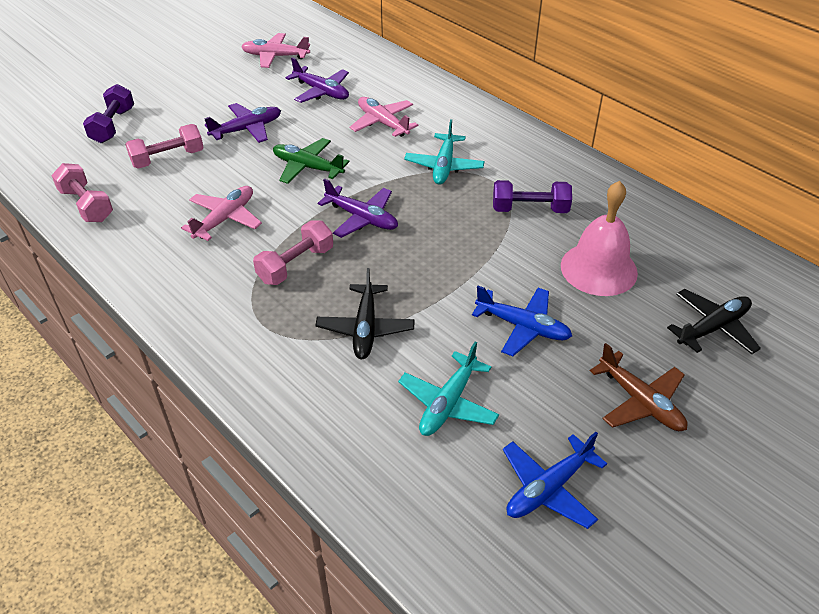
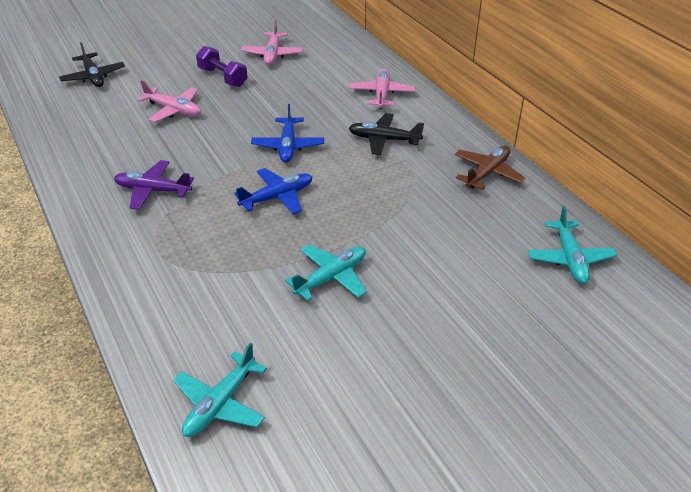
green plane: 1 -> 0
pink bell: 1 -> 0
pink dumbbell: 3 -> 0
purple dumbbell: 2 -> 1
purple plane: 3 -> 1
turquoise plane: 2 -> 3

